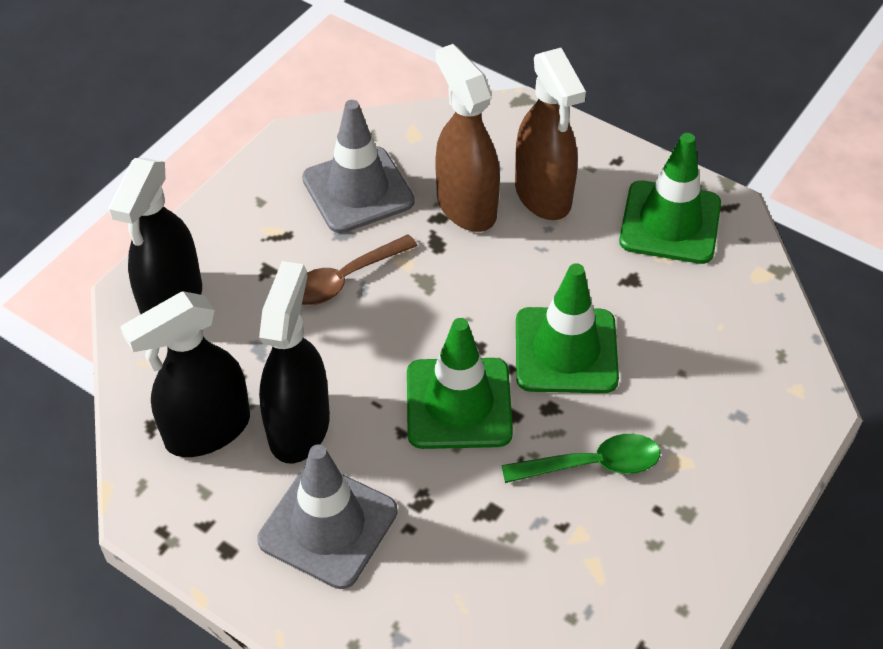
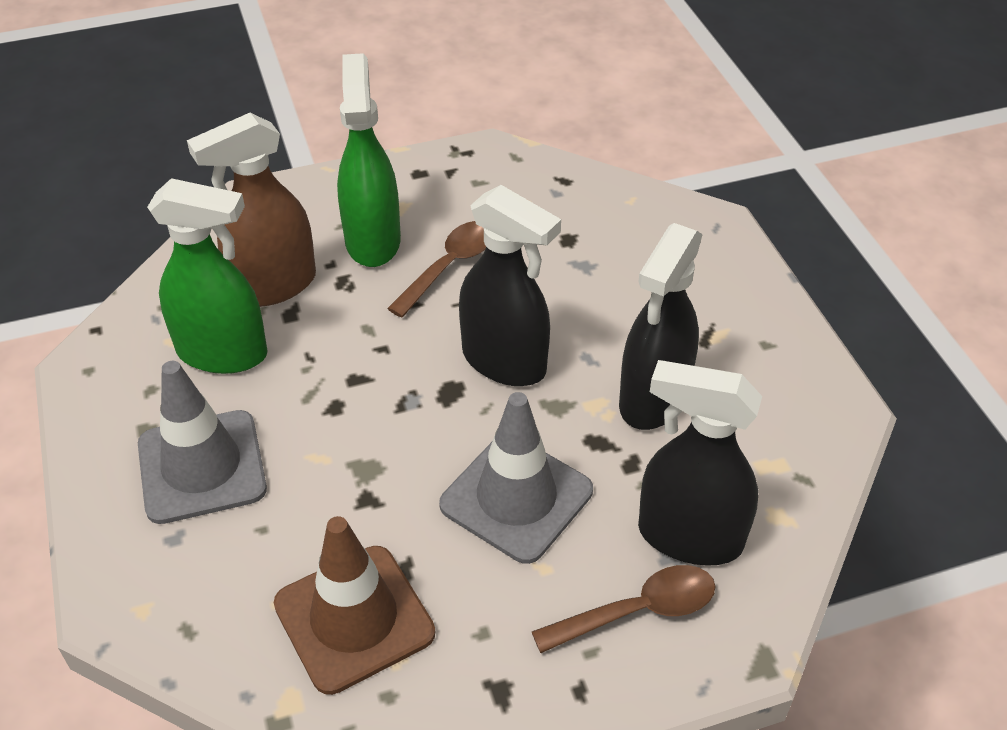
brown spoon: 1 -> 2
brown spray bottle: 2 -> 1
brown traffic cone: 0 -> 1
green spoon: 1 -> 0
green spray bottle: 0 -> 2
green traffic cone: 3 -> 0

